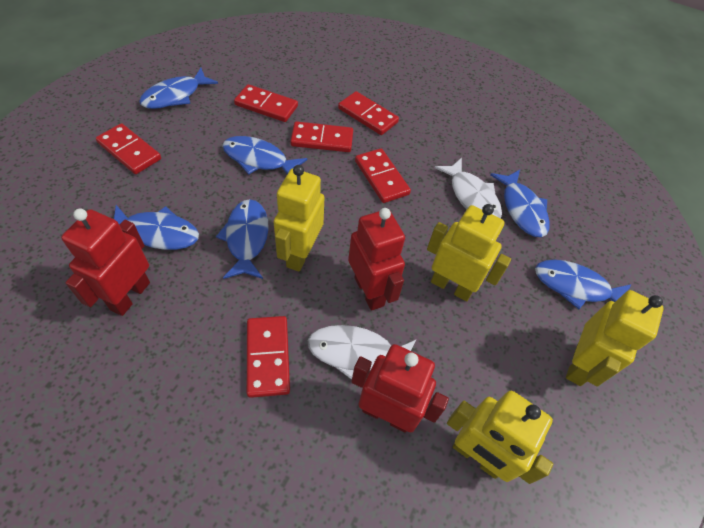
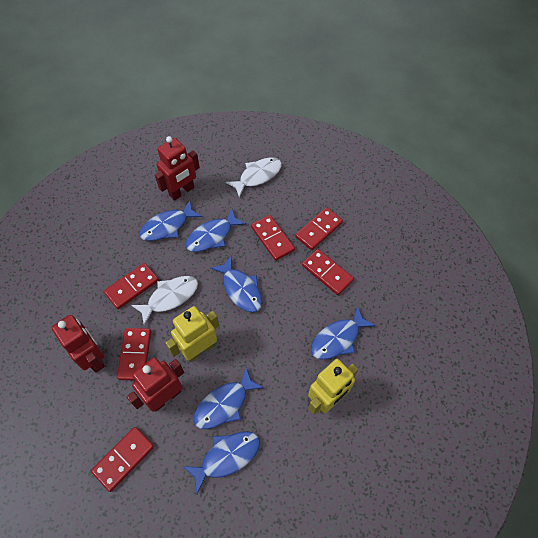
yellow robot: 4 -> 2

